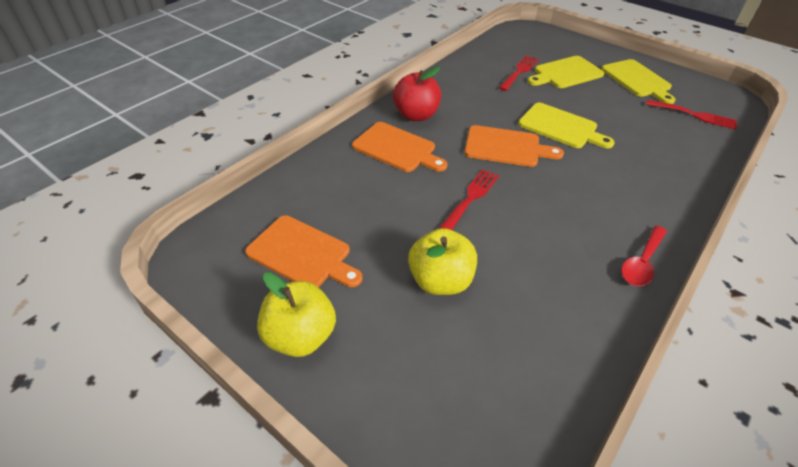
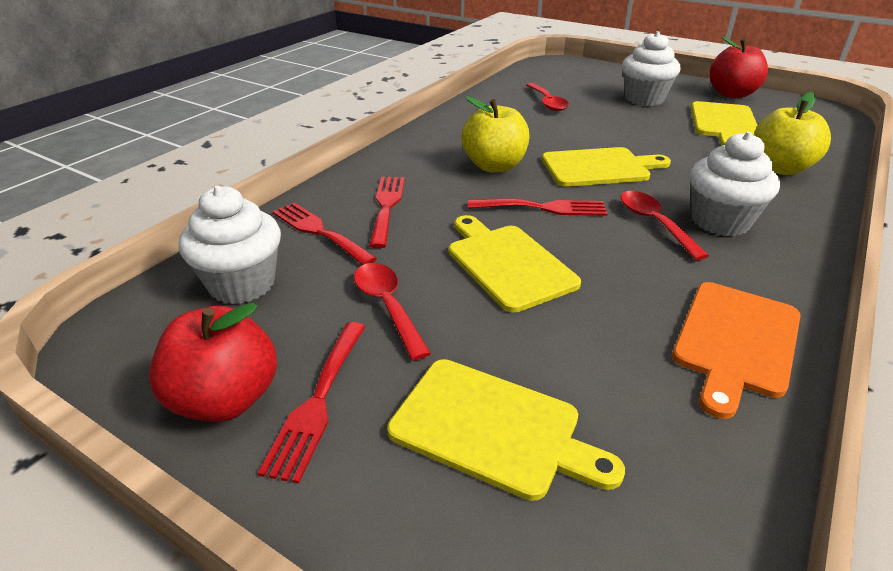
orange cutting board: 3 -> 1
red apple: 1 -> 2
red fork: 3 -> 4
red spoon: 1 -> 3
white cupcake: 0 -> 3
yellow cutting board: 3 -> 4

